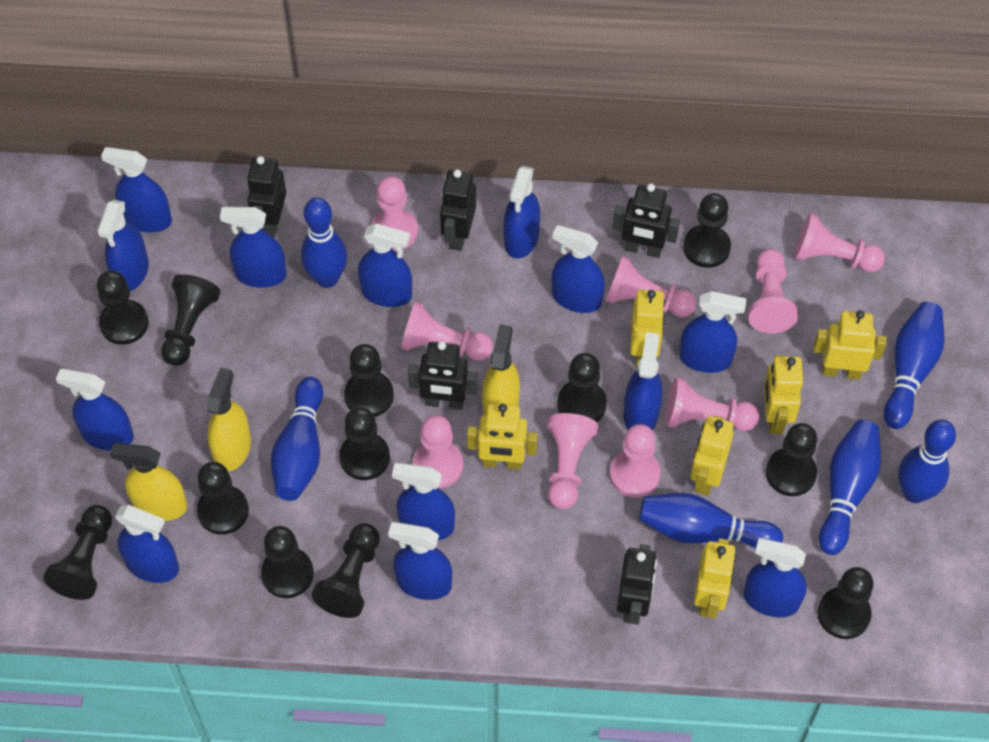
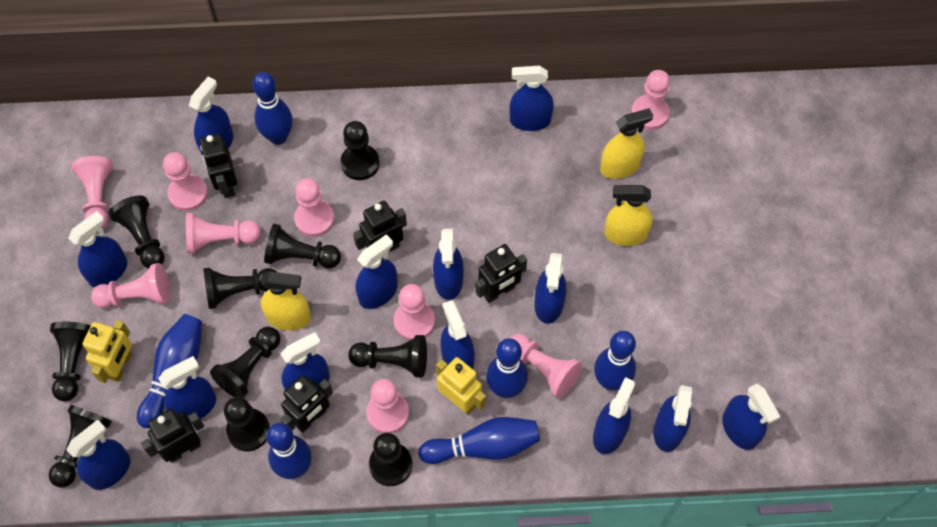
black pawn: 12 -> 10
yellow robot: 6 -> 2

